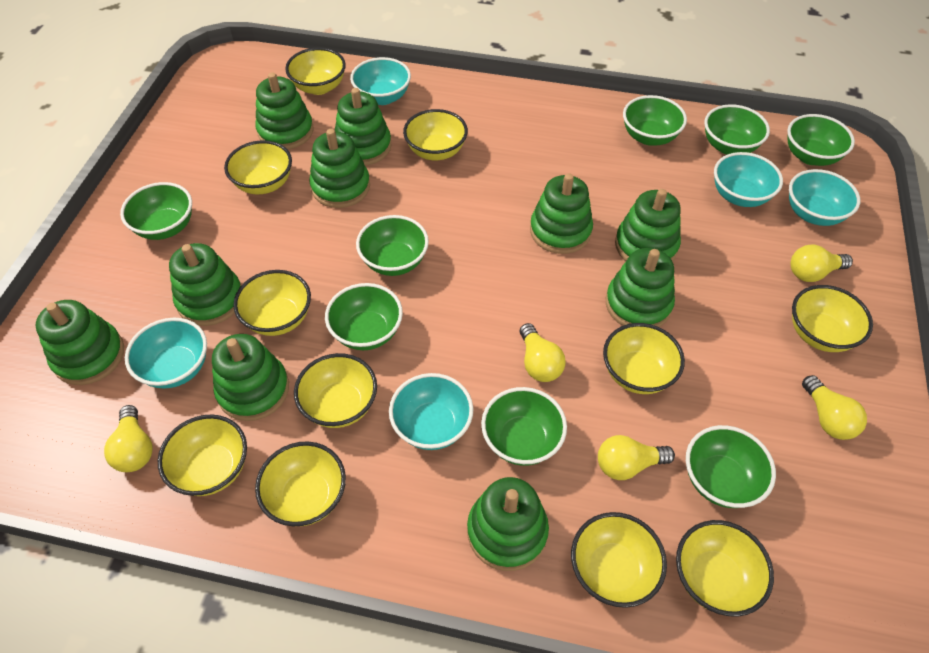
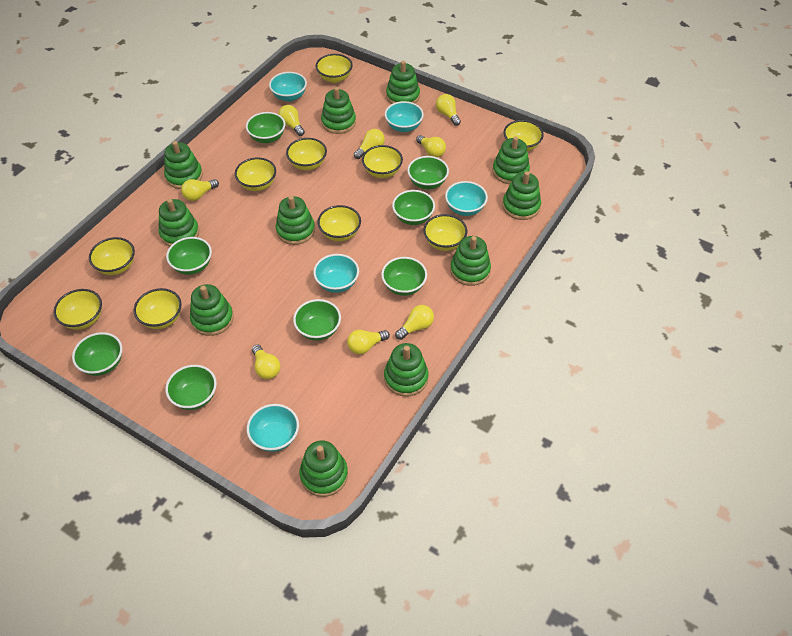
green stacking toy: 10 -> 11
yellow bowl: 11 -> 10
yellow light bulb: 5 -> 8

